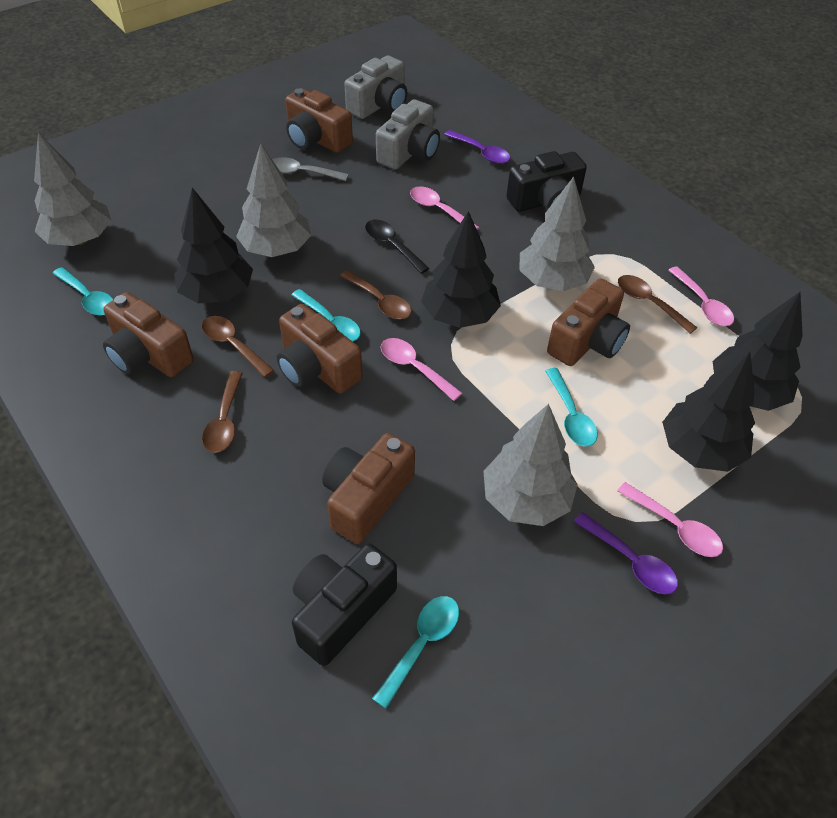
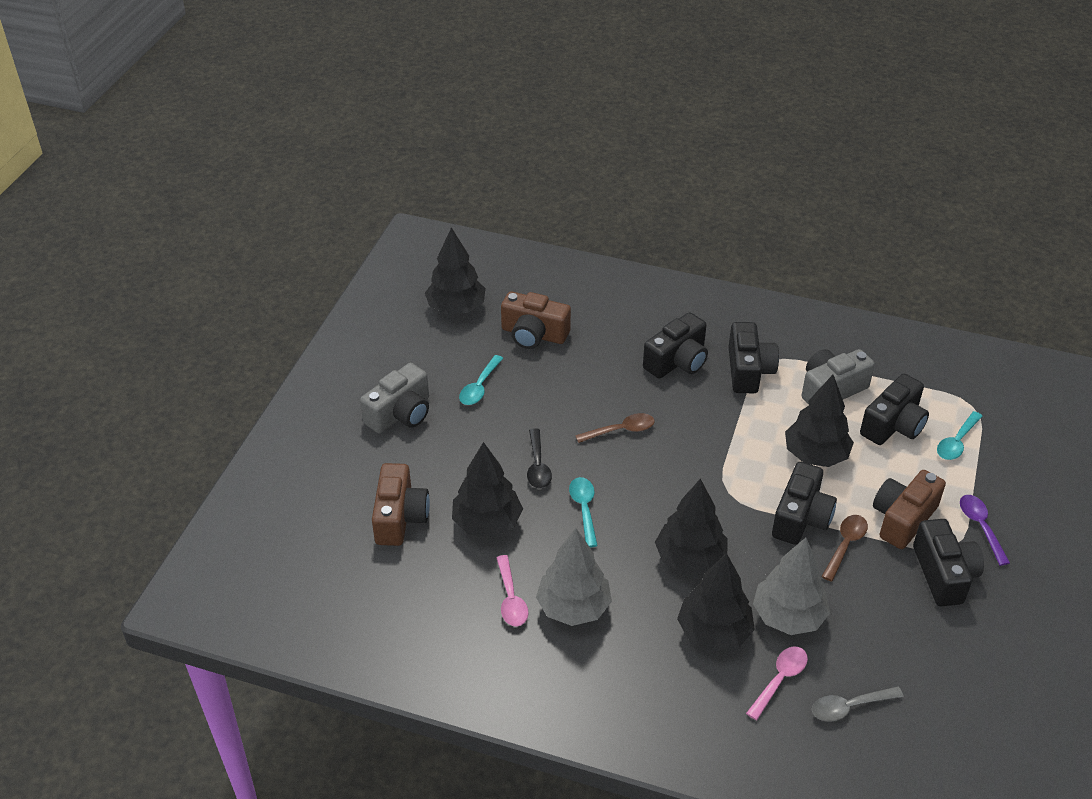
black camera: 2 -> 5
black tree: 4 -> 5
brown camera: 5 -> 3
brown spoon: 4 -> 2
grey tree: 4 -> 2
pink spoon: 4 -> 2
purple spoon: 2 -> 1
turquoise spoon: 4 -> 3

